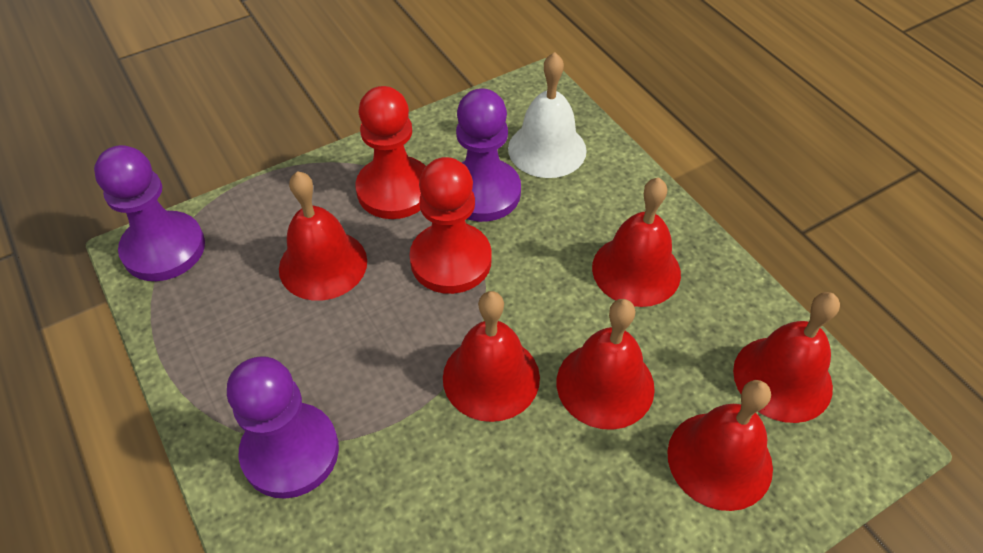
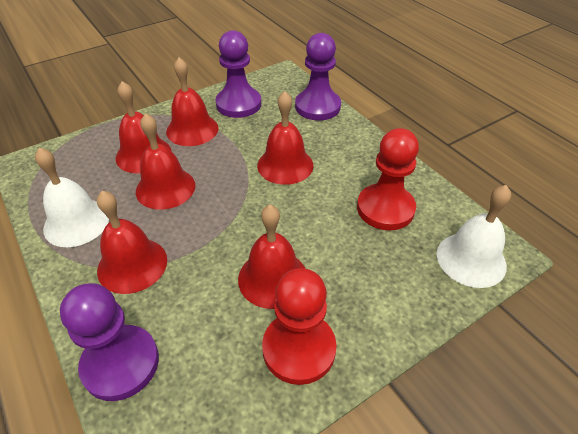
white bell: 1 -> 2

